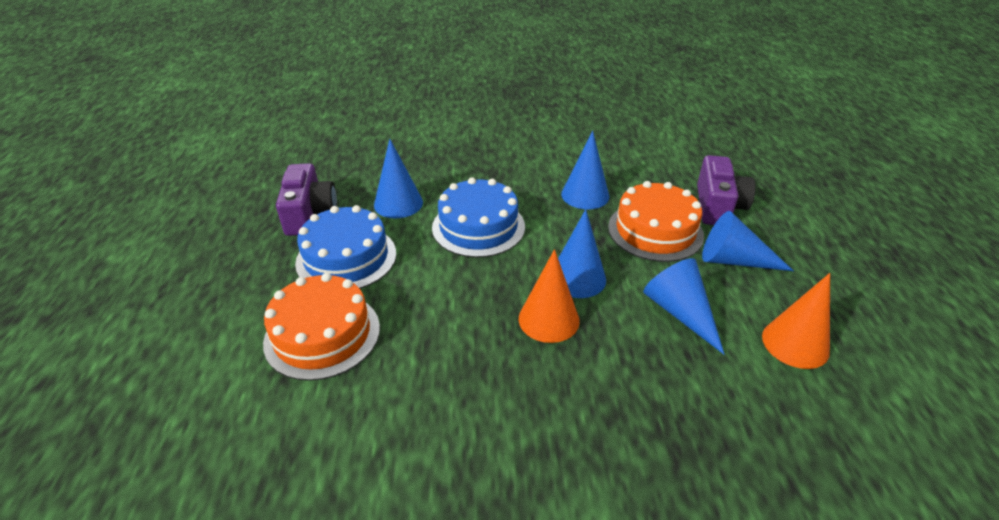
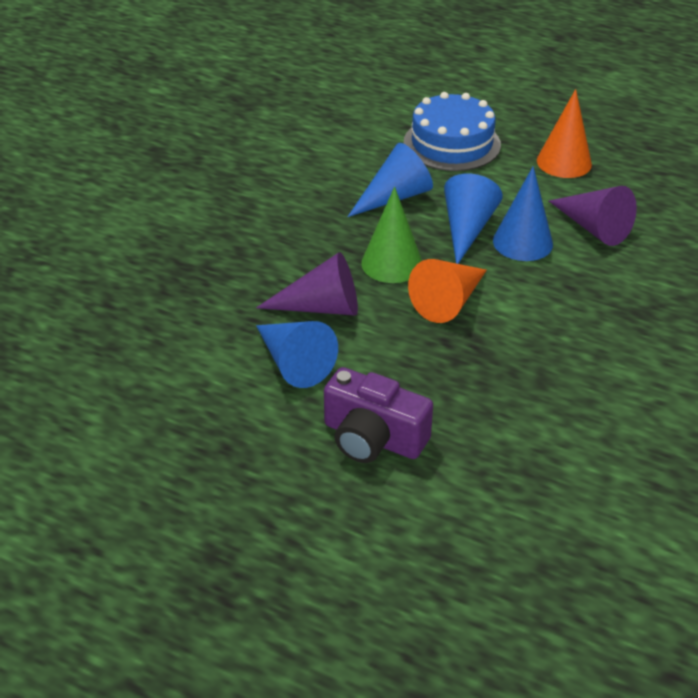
blue cake: 2 -> 1
blue cone: 5 -> 4
green cone: 0 -> 1
orange cake: 2 -> 0
purple camera: 2 -> 1
purple cone: 0 -> 2

